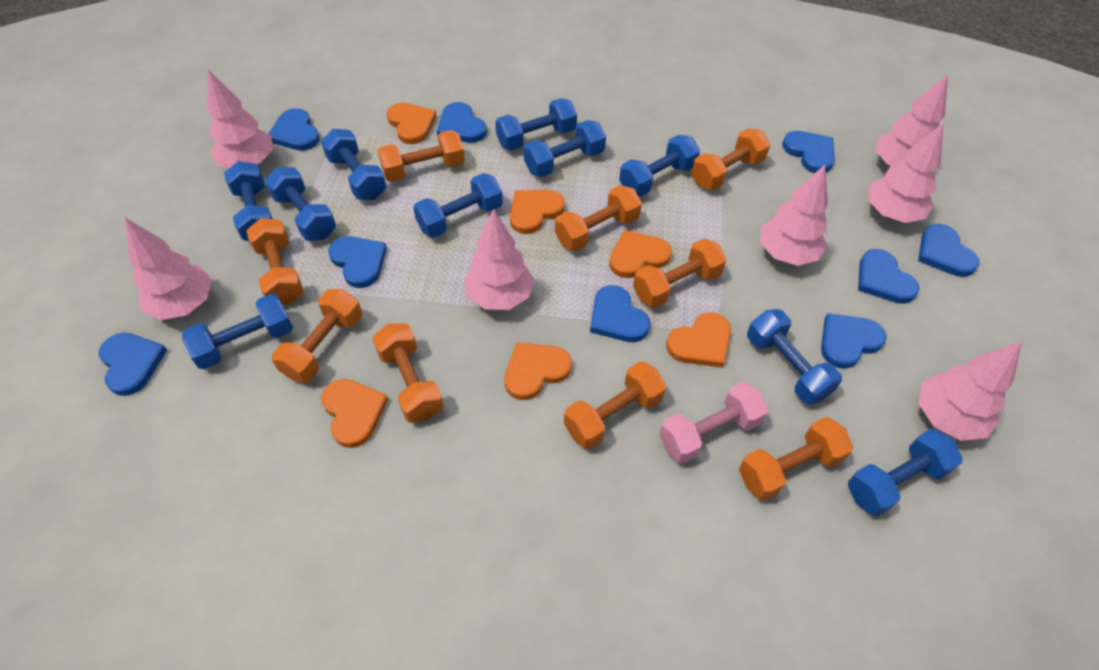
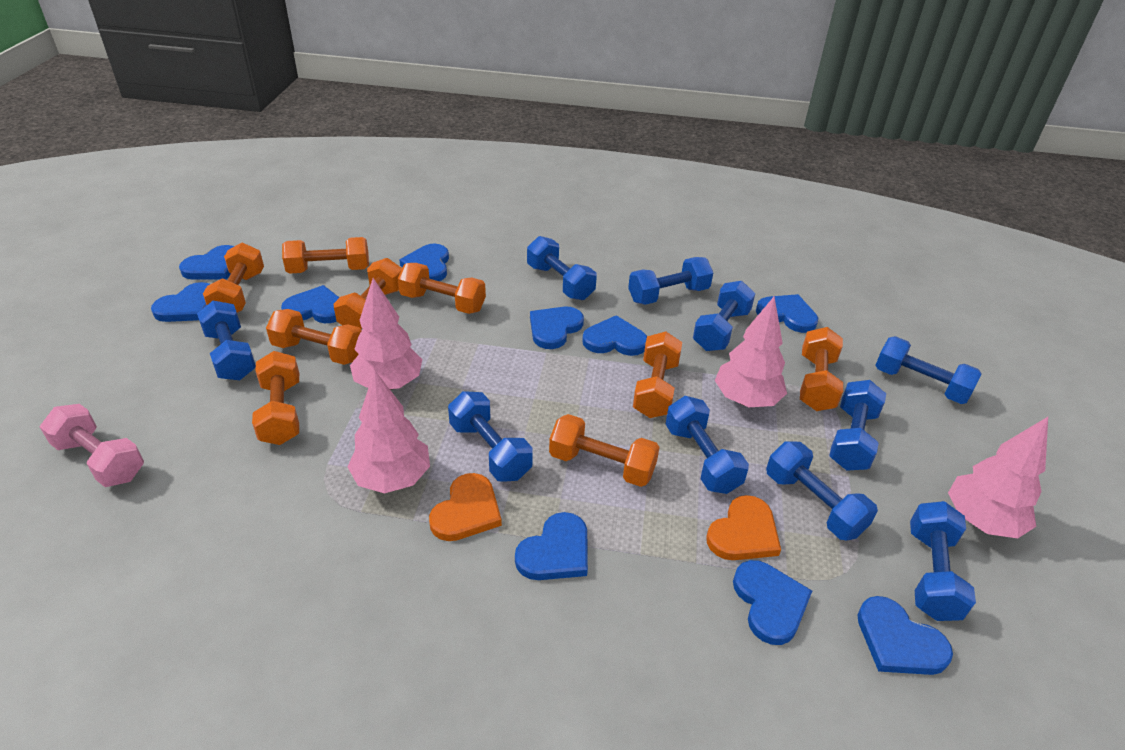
blue heart: 9 -> 10
orange heart: 6 -> 2
pink tree: 7 -> 4

